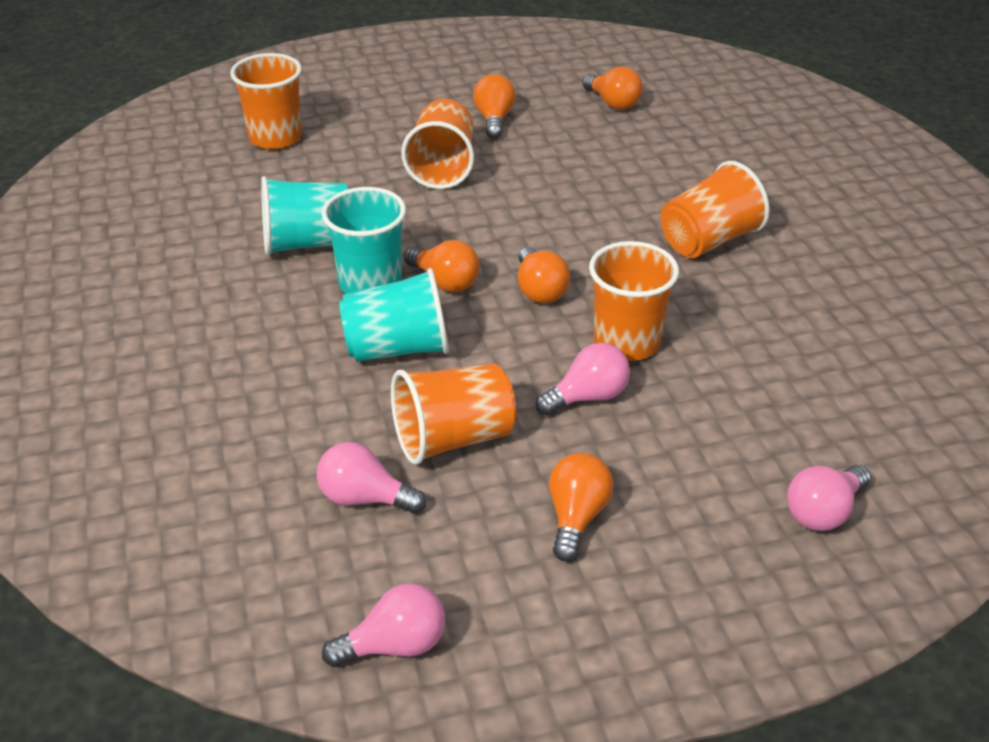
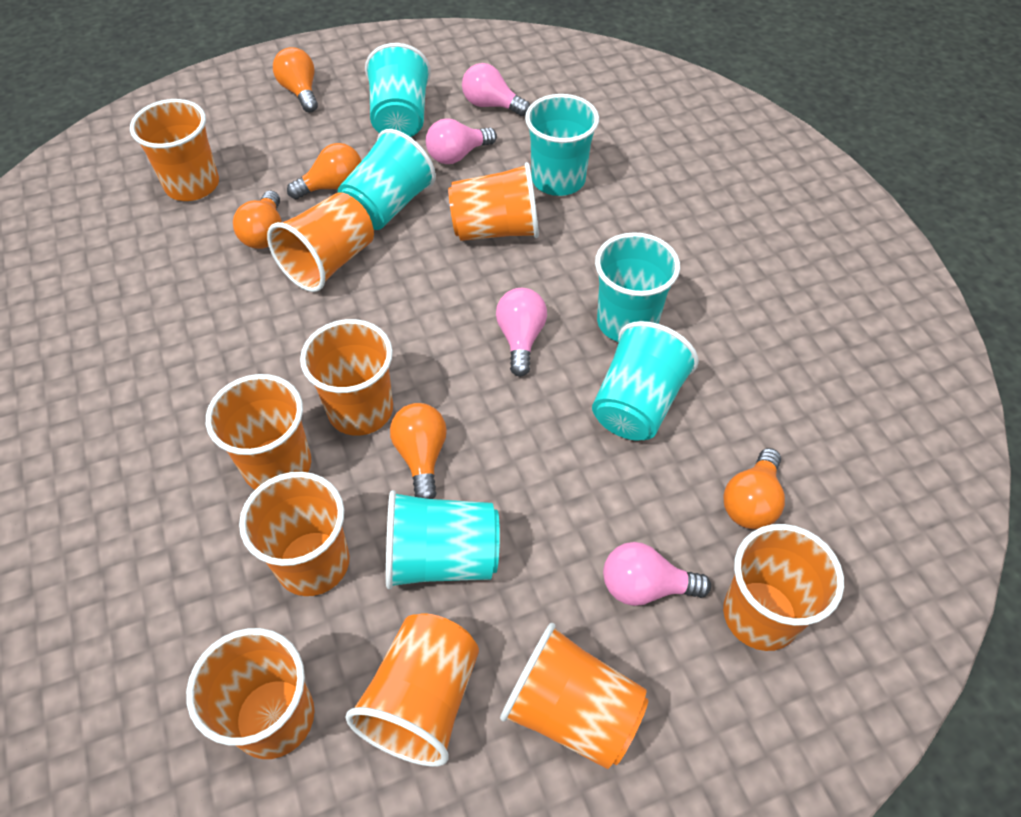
orange cup: 5 -> 10
turquoise cup: 3 -> 6

